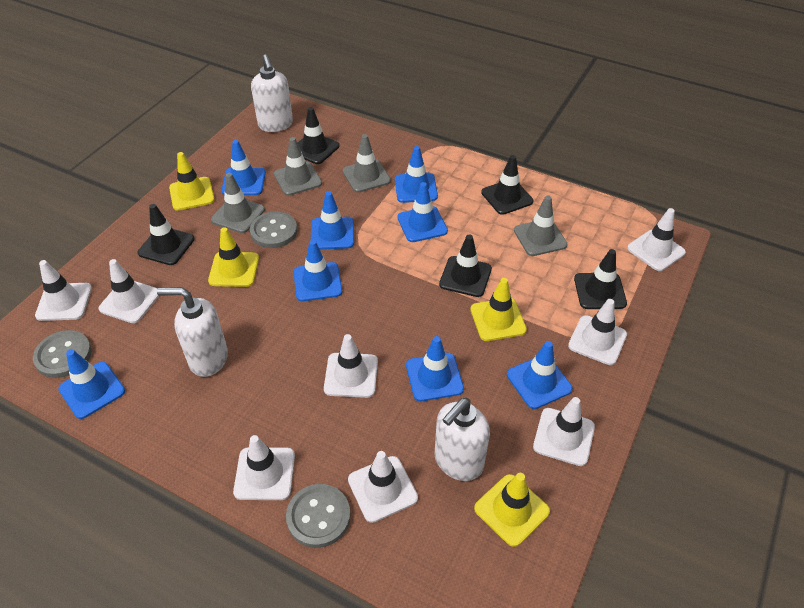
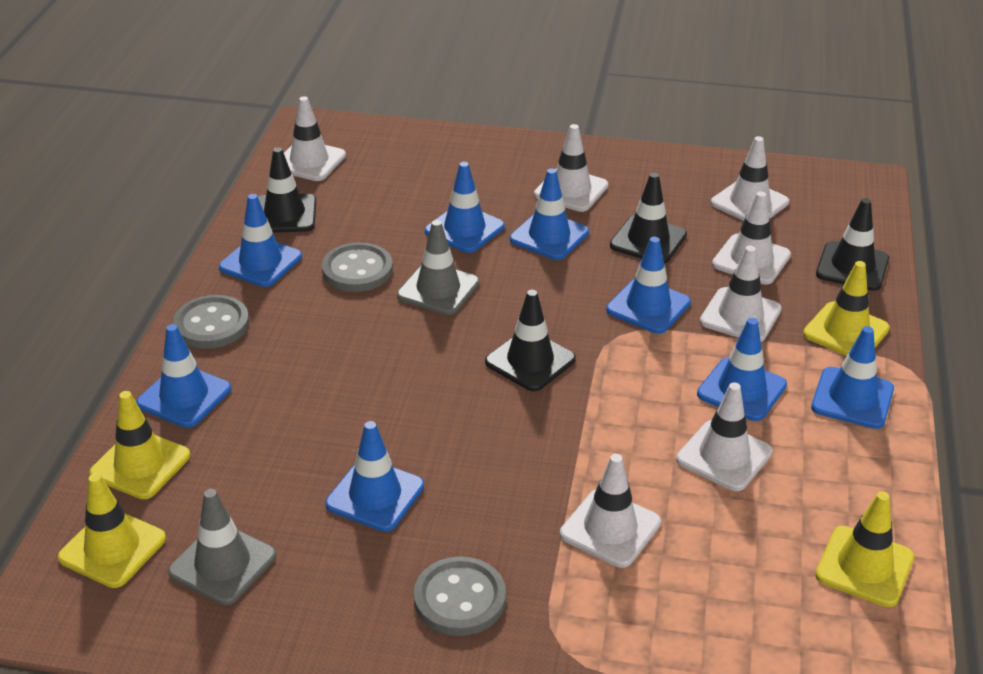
black traffic cone: 5 -> 4
grey traffic cone: 4 -> 2
white soap dispenser: 3 -> 0
white traffic cone: 8 -> 7

